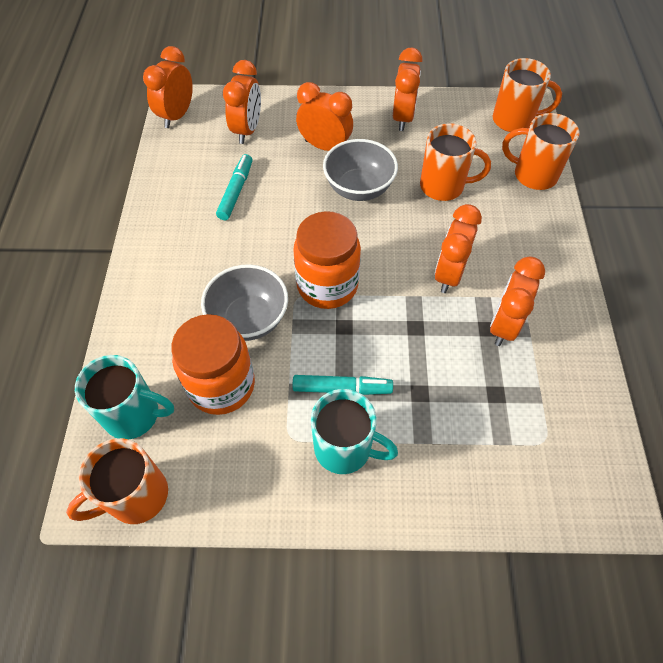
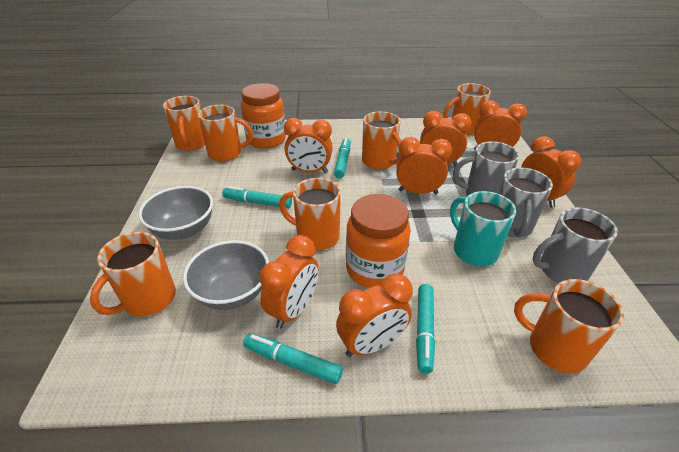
grey mug: 0 -> 3
orange clock: 6 -> 7
orange mug: 4 -> 7
turquoise marker: 2 -> 4
turquoise mug: 2 -> 1

